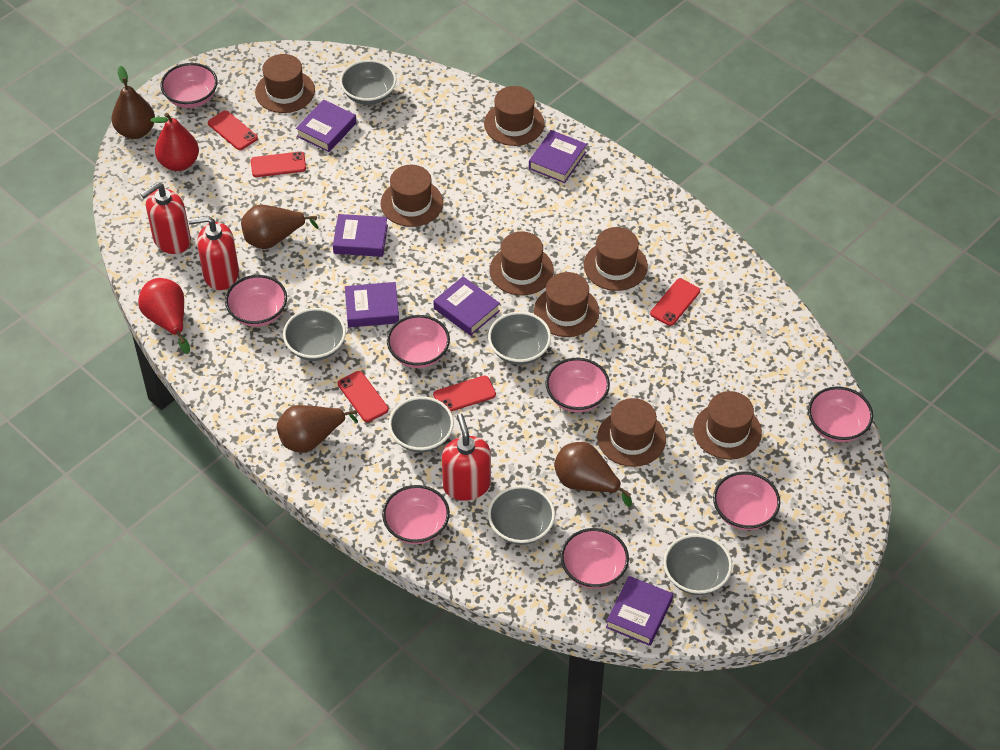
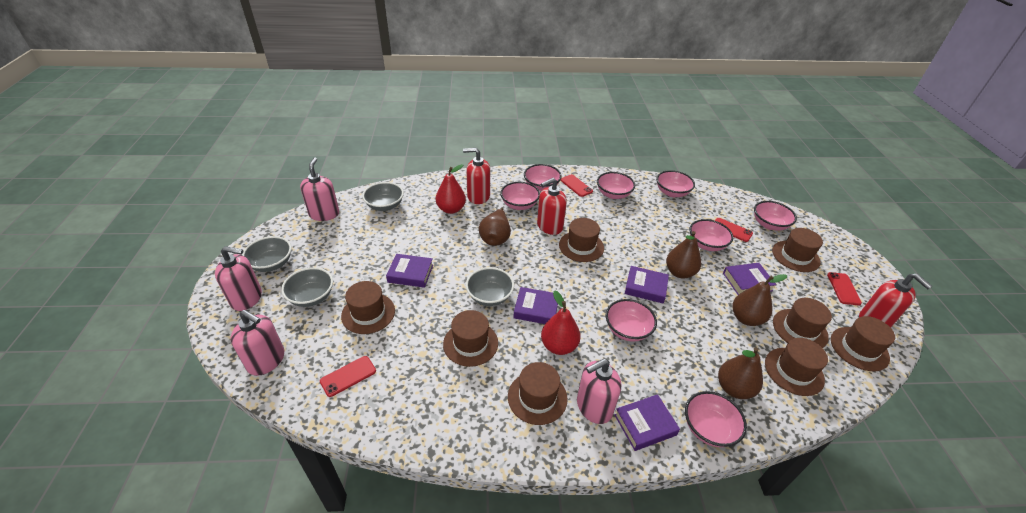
grey bowl: 6 -> 4
pink soap dispenser: 0 -> 4
purple book: 6 -> 5
red phone: 5 -> 4

